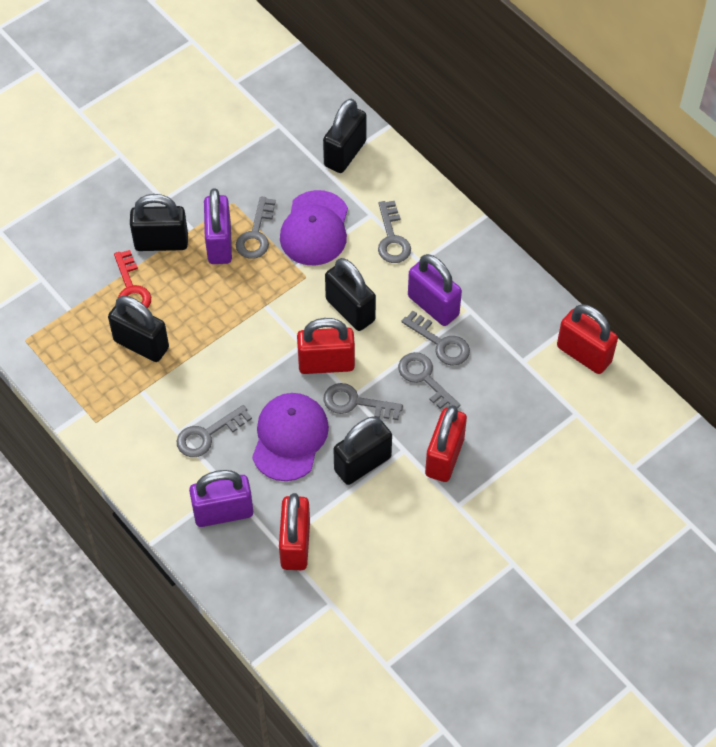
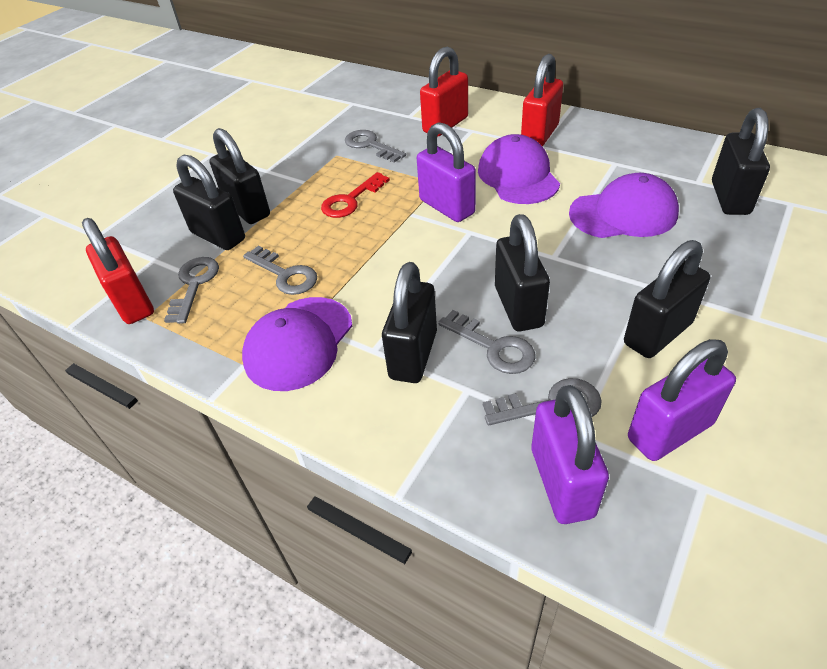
black padlock: 5 -> 6
grey key: 6 -> 5
purple cap: 2 -> 3
red padlock: 4 -> 3

